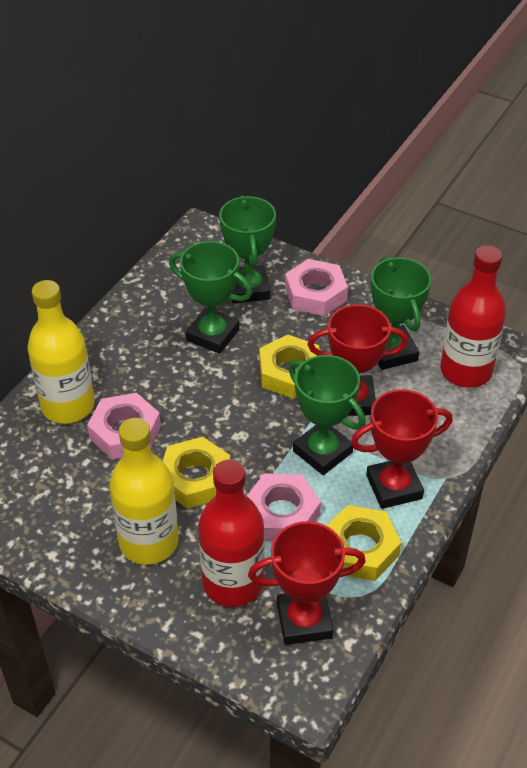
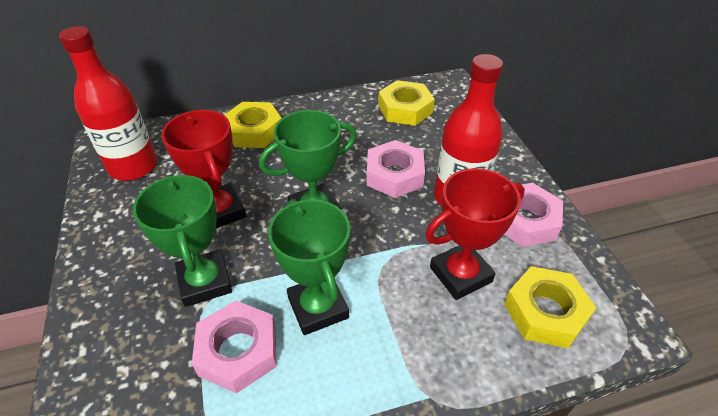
green trophy: 4 -> 3
red trophy: 3 -> 2
yellow bottle: 2 -> 0

